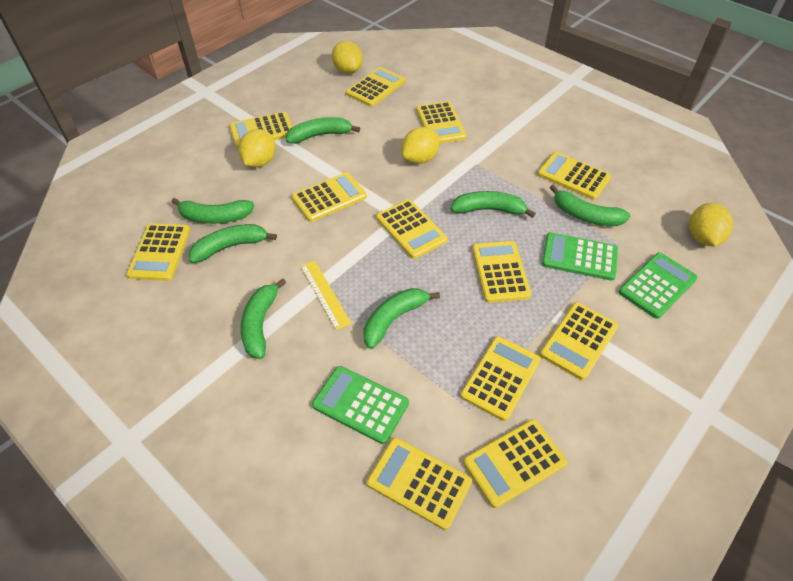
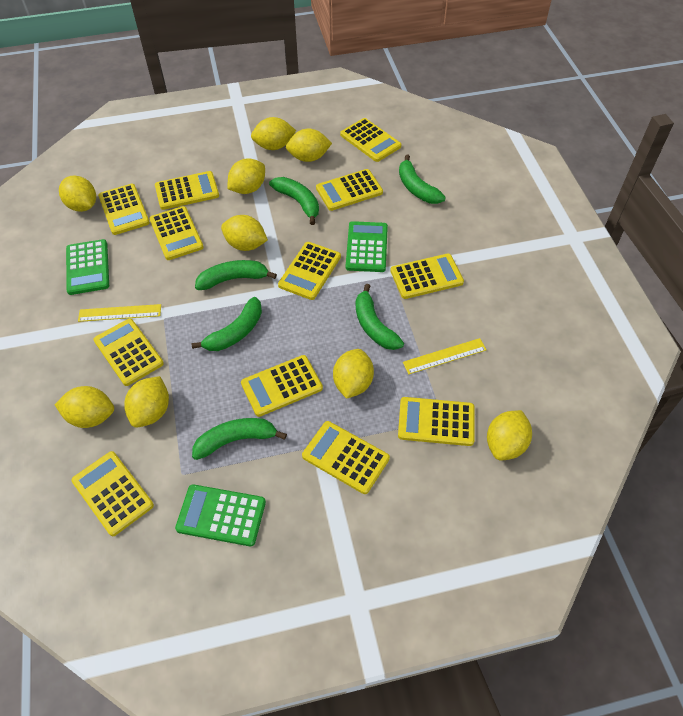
green banana: 7 -> 6
yellow lemon: 4 -> 9
yellow ruler: 1 -> 2

